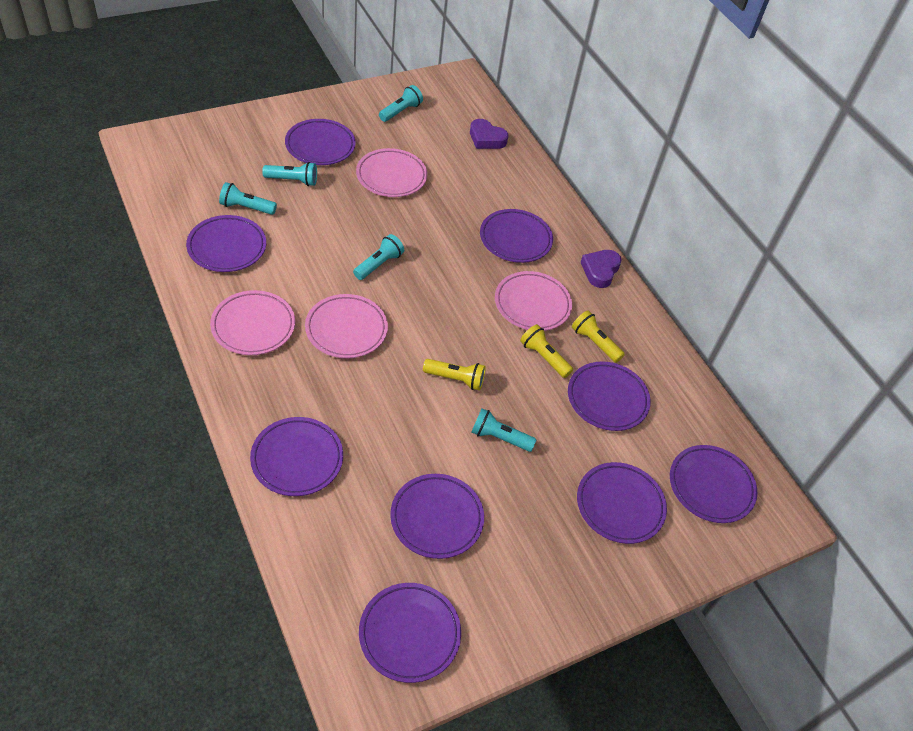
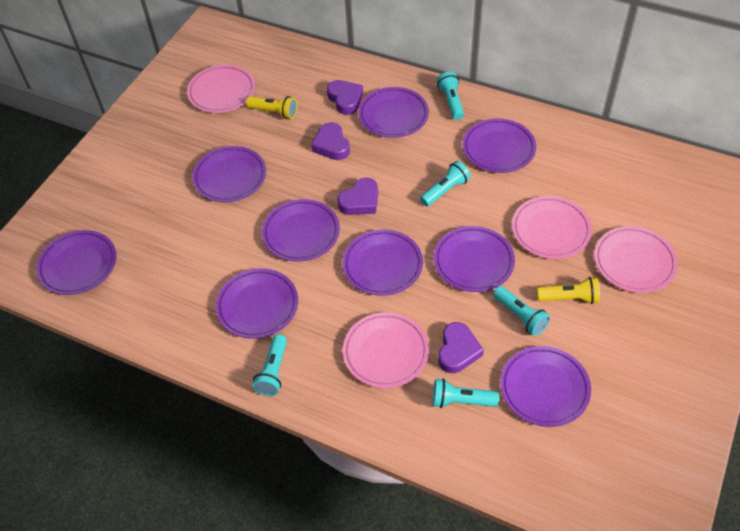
purple heart: 2 -> 4
yellow flashlight: 3 -> 2

